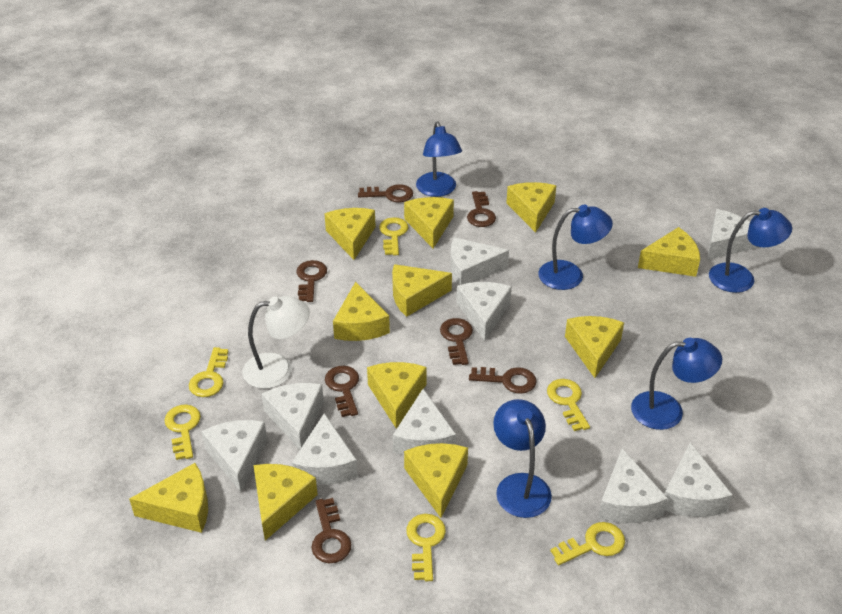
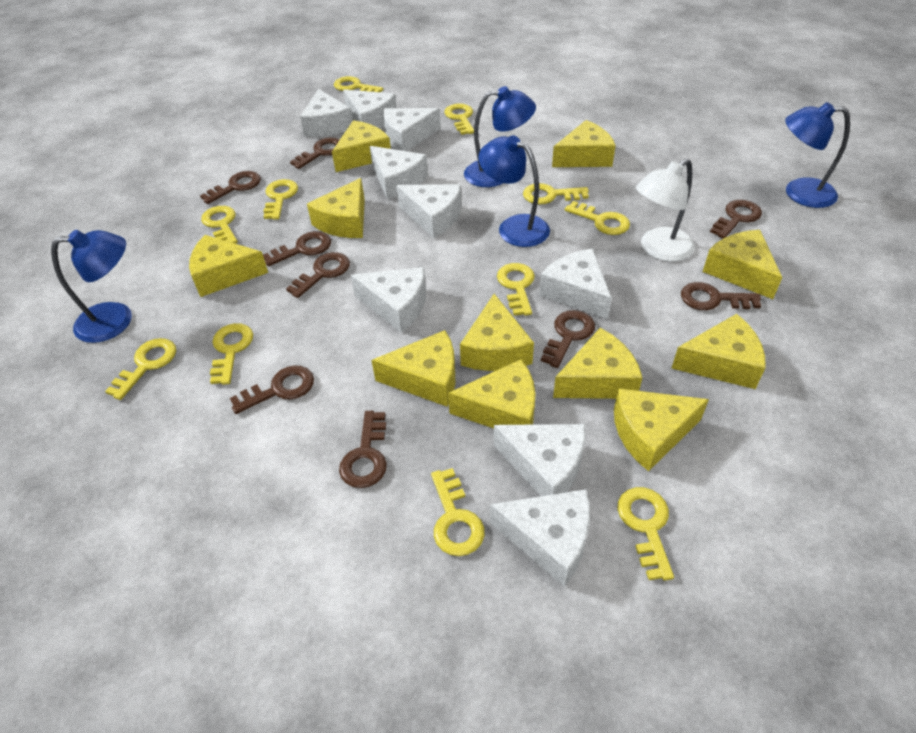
blue lamp: 5 -> 4
brown key: 7 -> 9
yellow key: 6 -> 11

